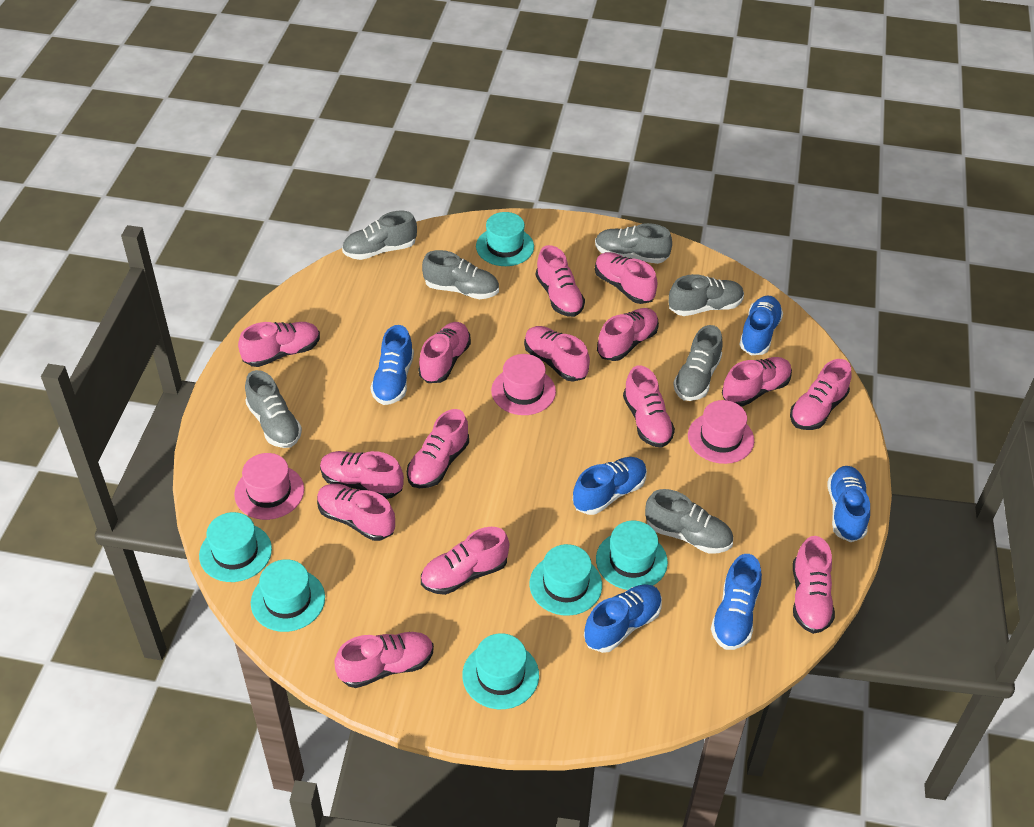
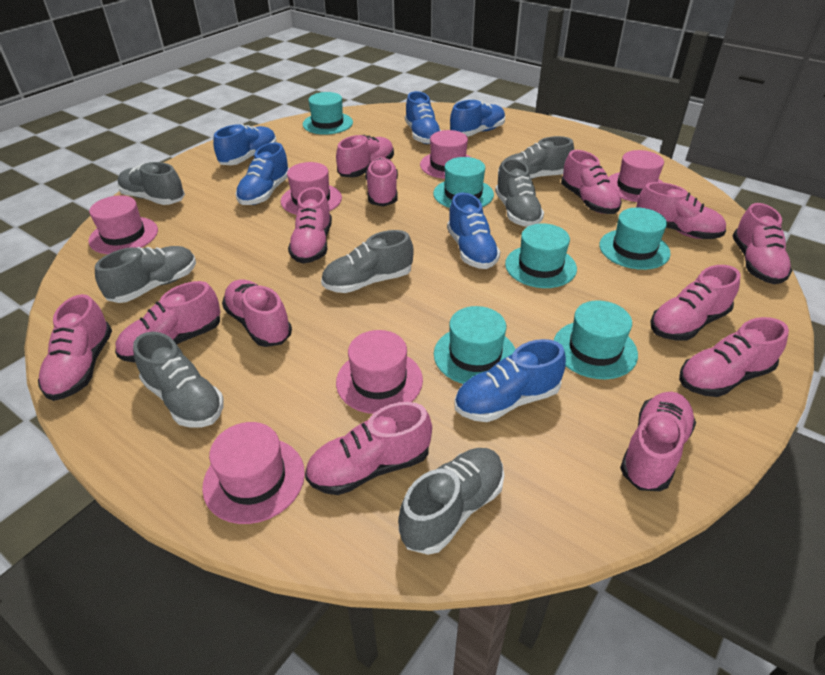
pink hat: 3 -> 6
pink shoe: 15 -> 13

